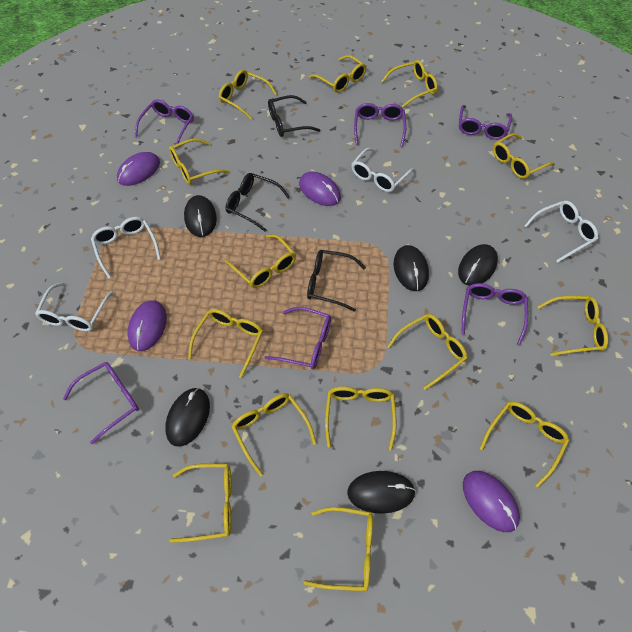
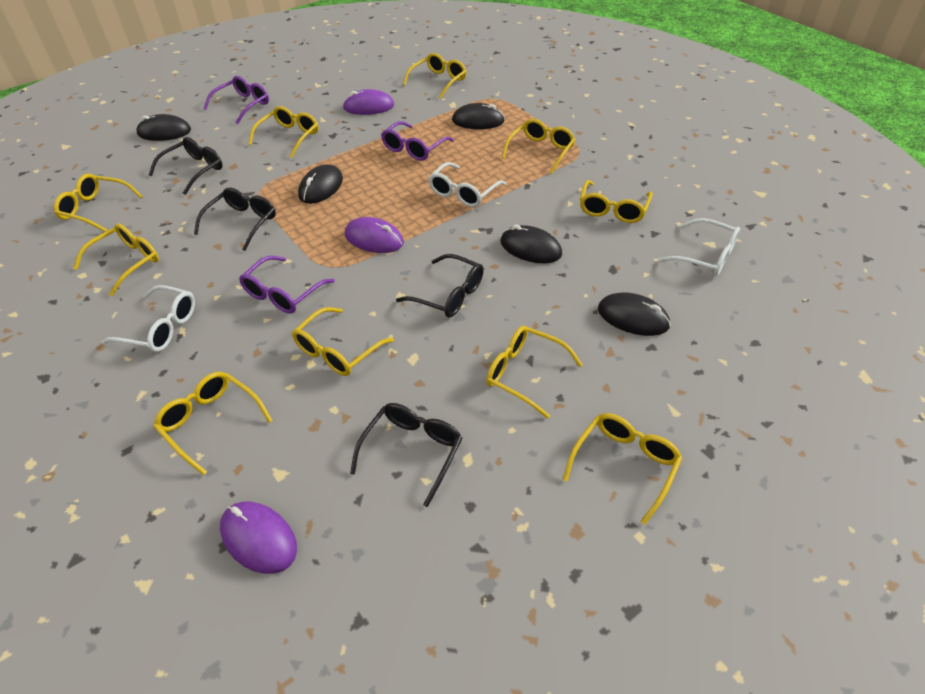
black glasses: 3 -> 4
purple glasses: 6 -> 3
purple mouse: 4 -> 3
white glasses: 4 -> 3
yellow glasses: 14 -> 10

